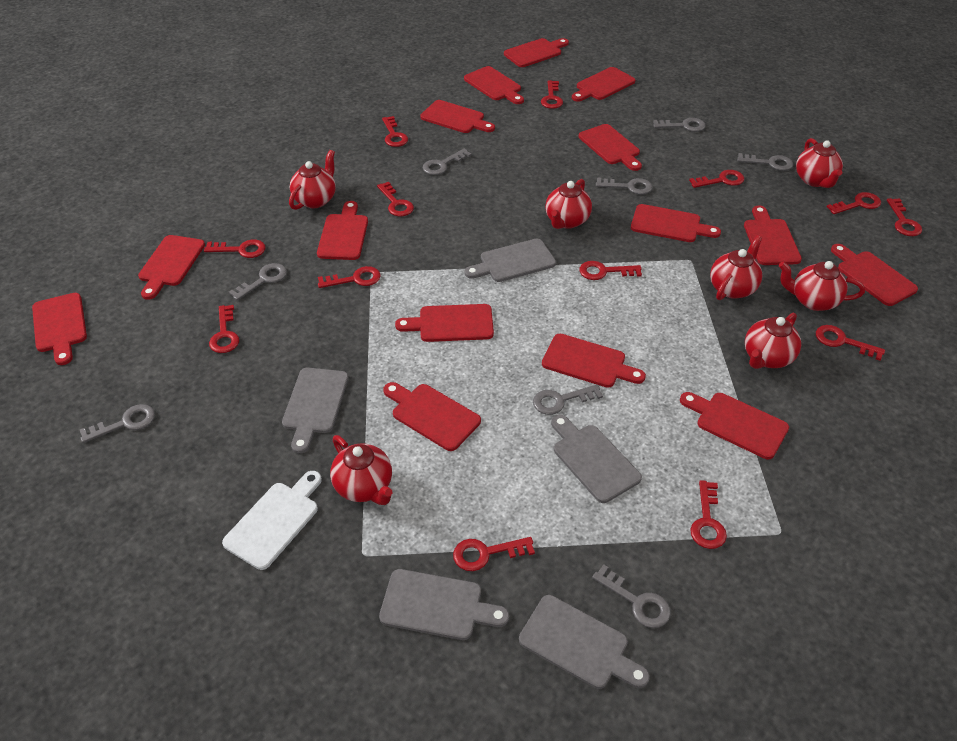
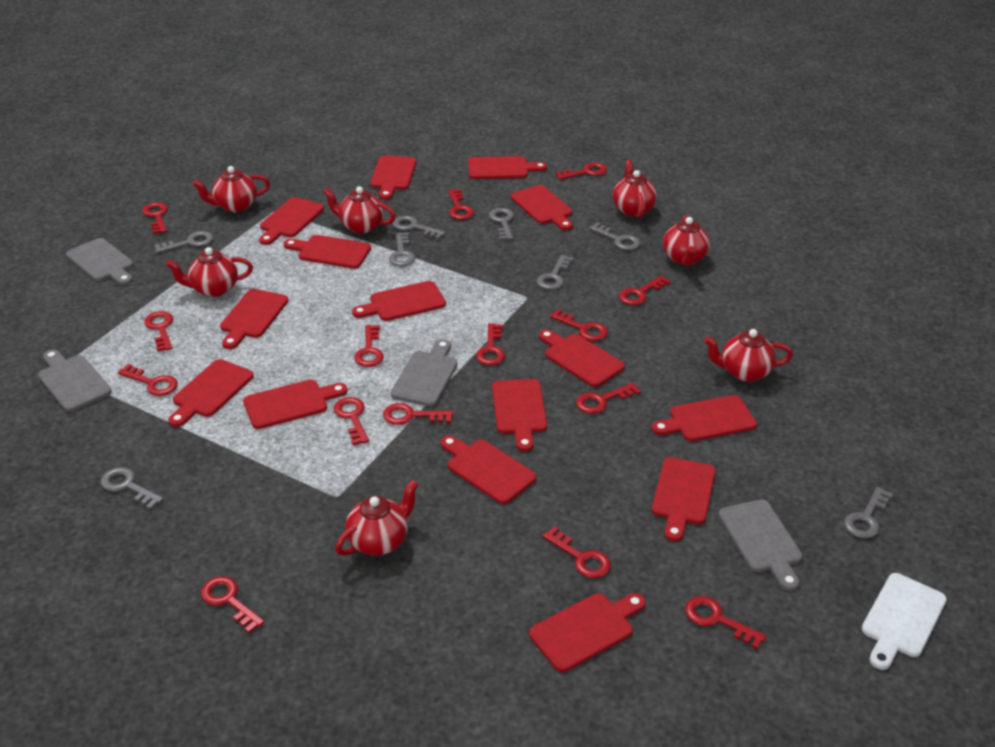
grey cutting board: 5 -> 4
red key: 13 -> 15

